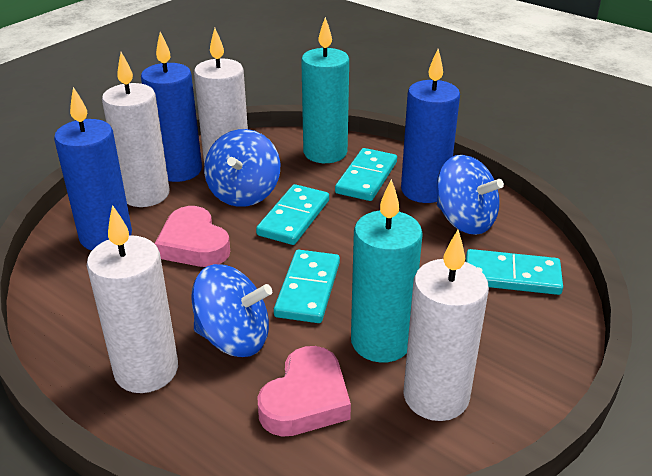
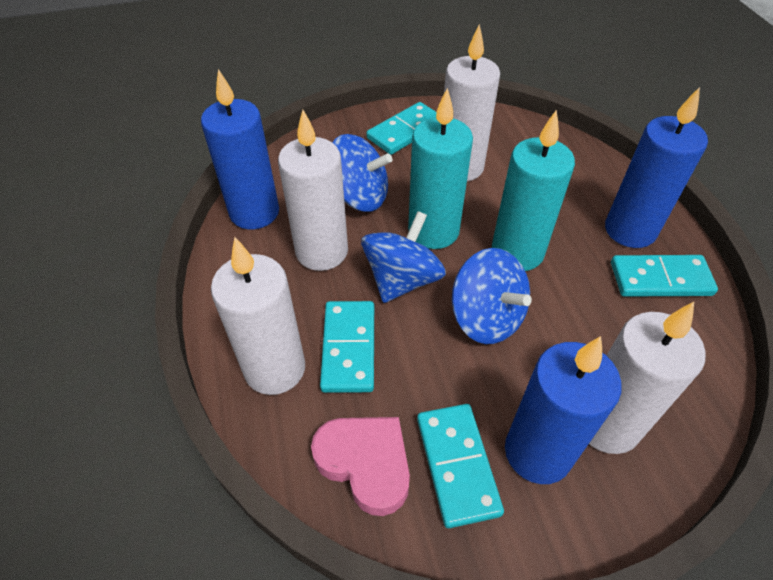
pink heart: 2 -> 1

